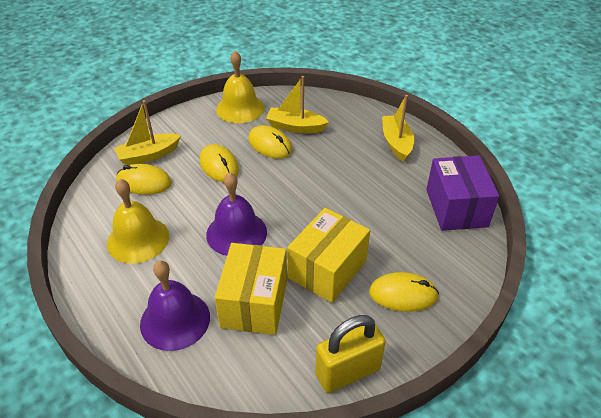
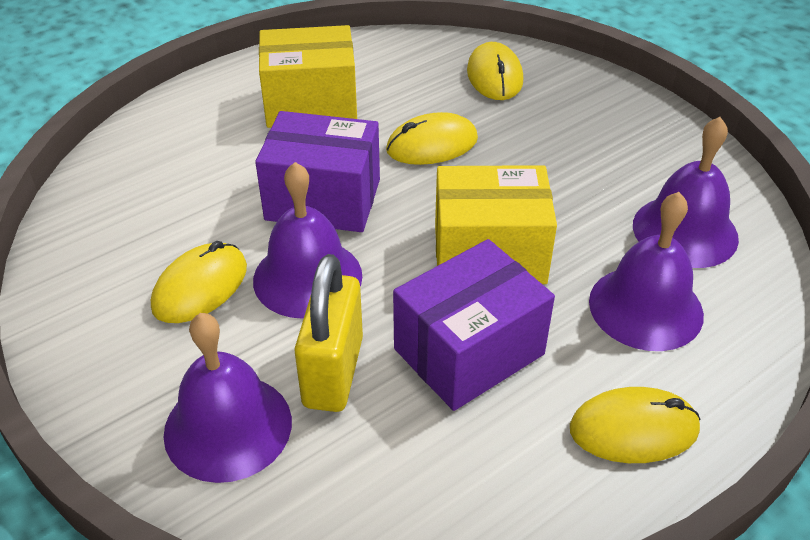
purple bell: 2 -> 4
purple box: 1 -> 2
yellow bell: 2 -> 0
yellow boat: 3 -> 0

